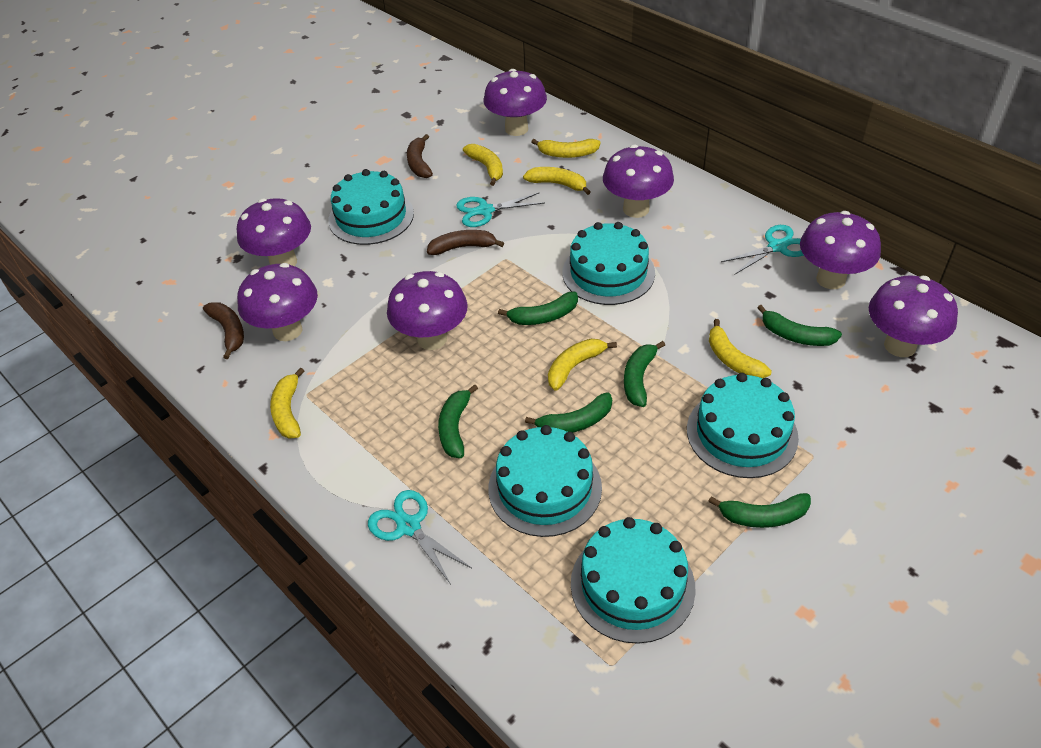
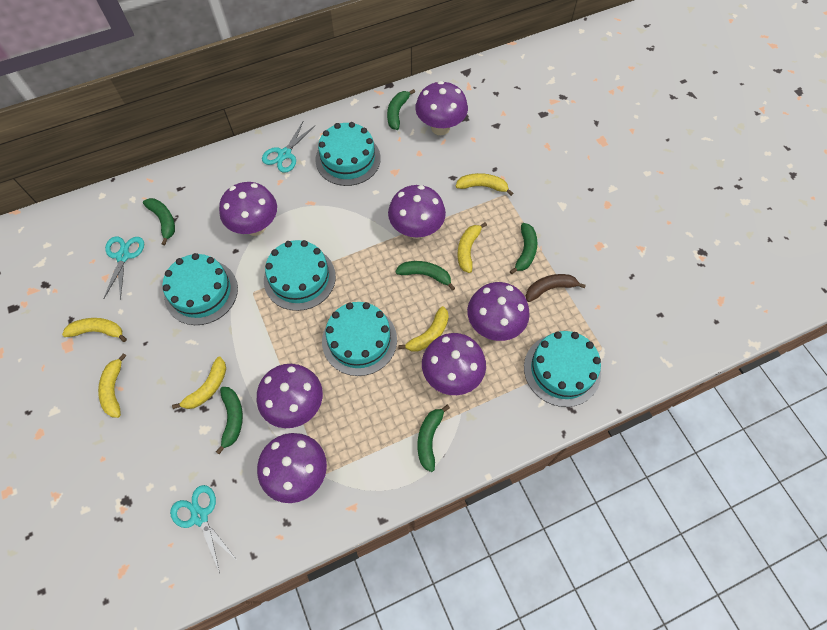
brown banana: 3 -> 1

